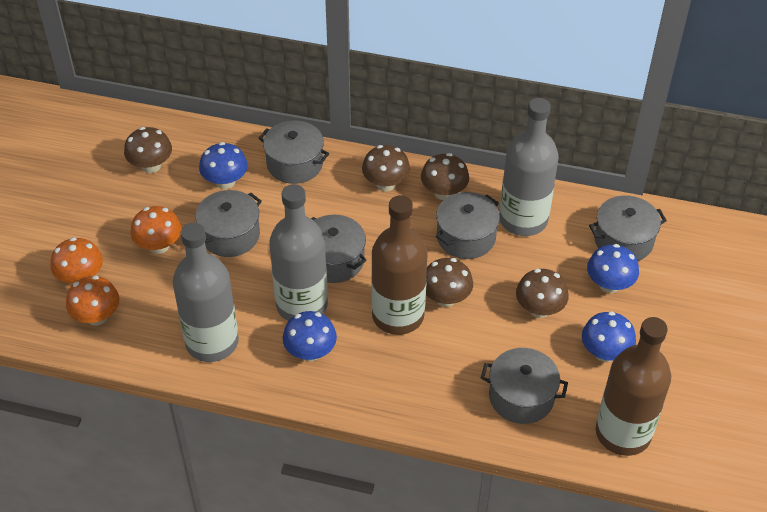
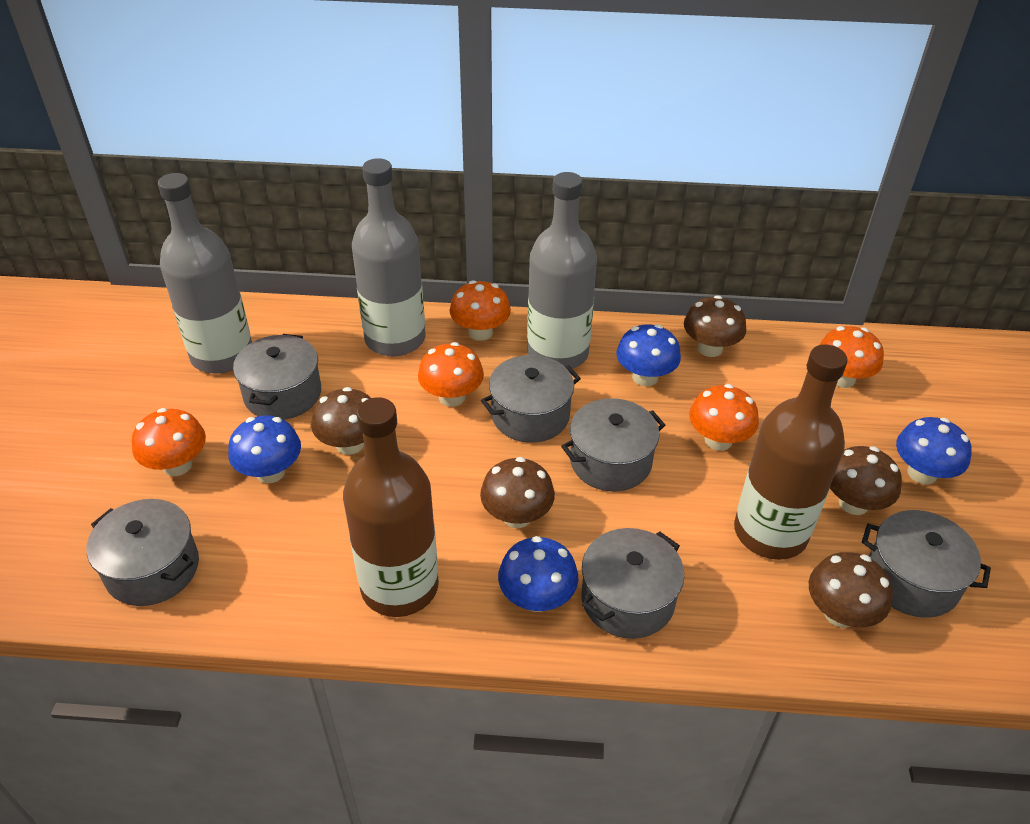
orange mushroom: 3 -> 5

